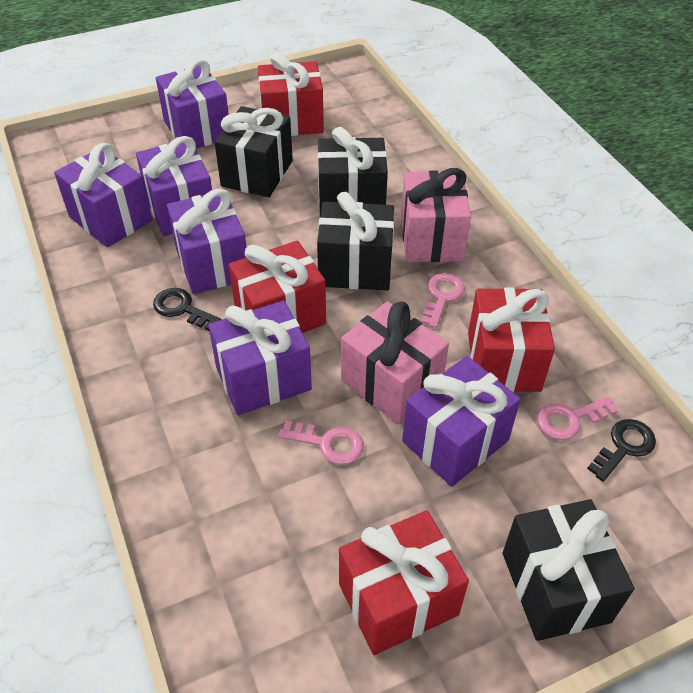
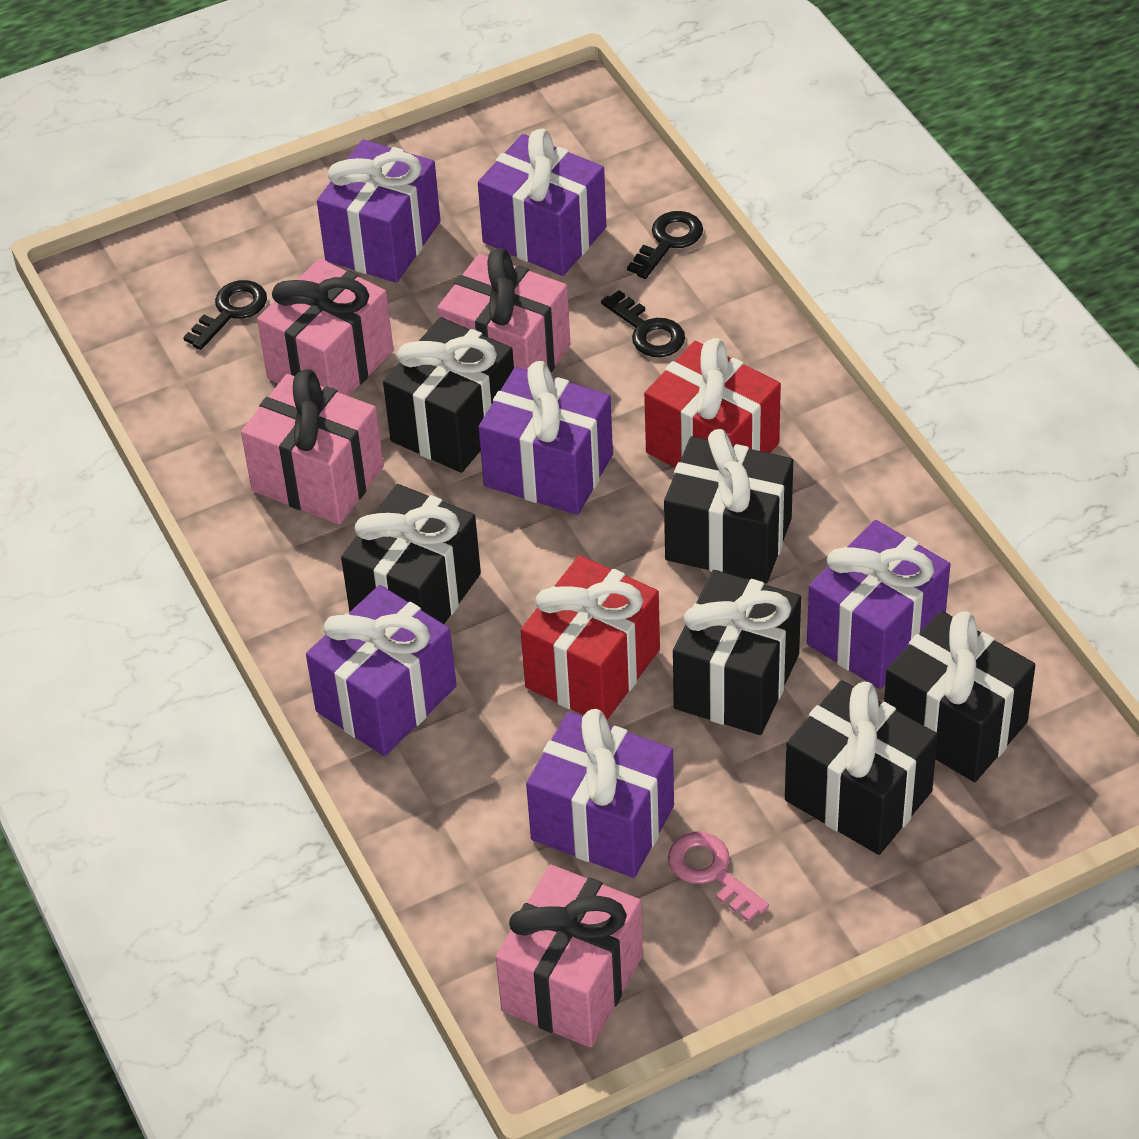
black gift: 4 -> 6
black key: 2 -> 3
pink gift: 2 -> 4
pink key: 3 -> 1
red gift: 4 -> 2

